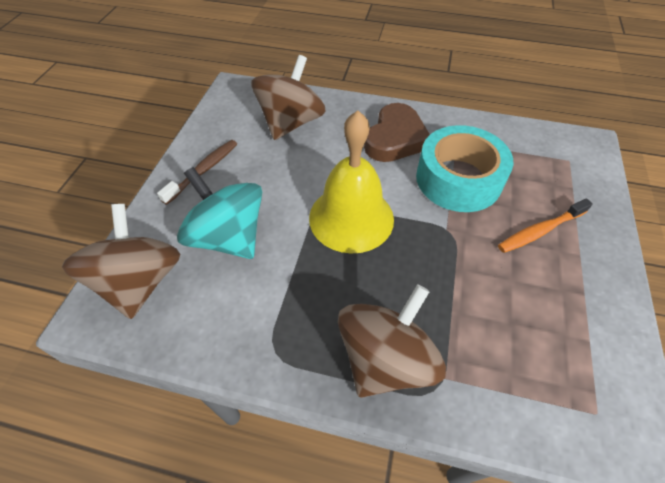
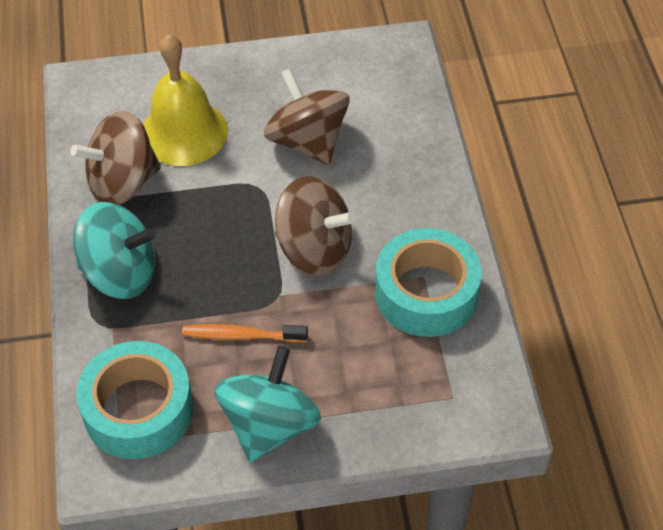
brown heart: 1 -> 0
brown toothbrush: 1 -> 0
turquoise spinning top: 1 -> 2
turquoise tape: 1 -> 2

